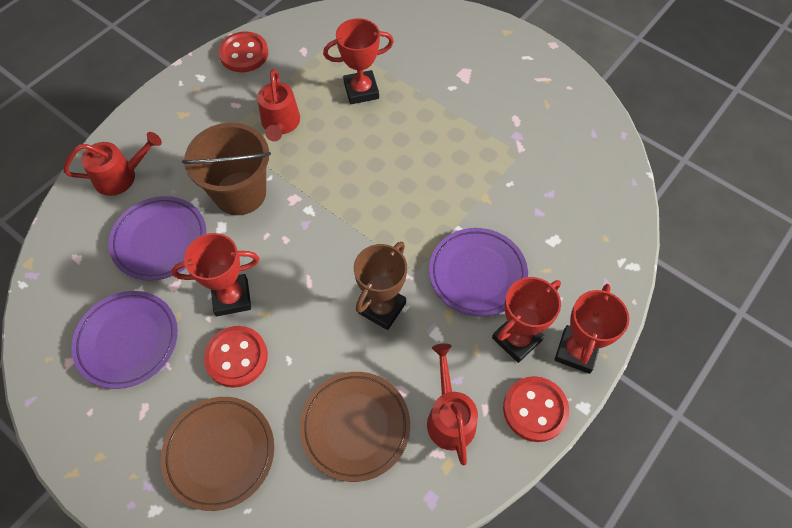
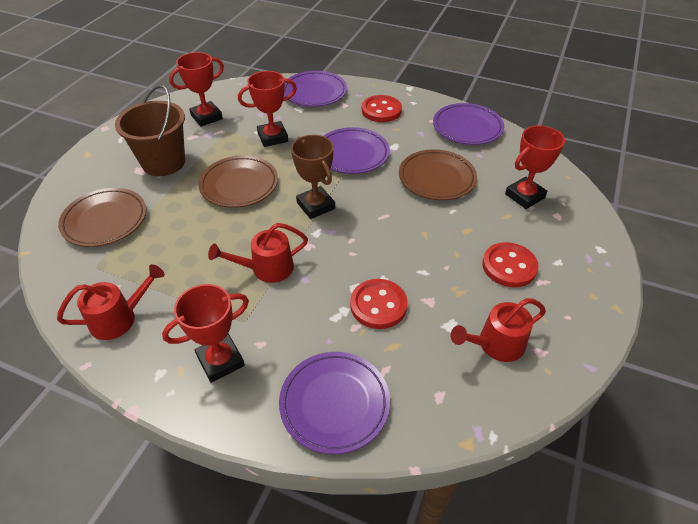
brown plate: 2 -> 3
purple plate: 3 -> 4

